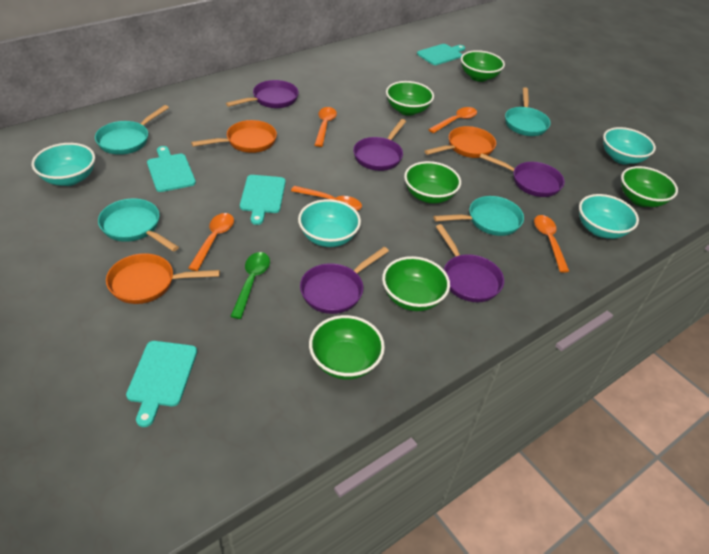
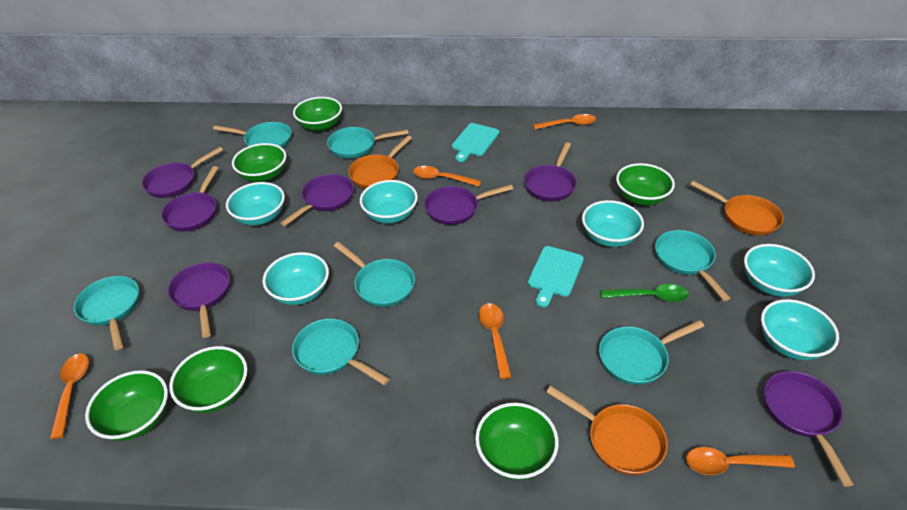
purple pan: 5 -> 7
turquoise bowl: 4 -> 6
turquoise cutting board: 4 -> 2
turquoise pan: 4 -> 7

